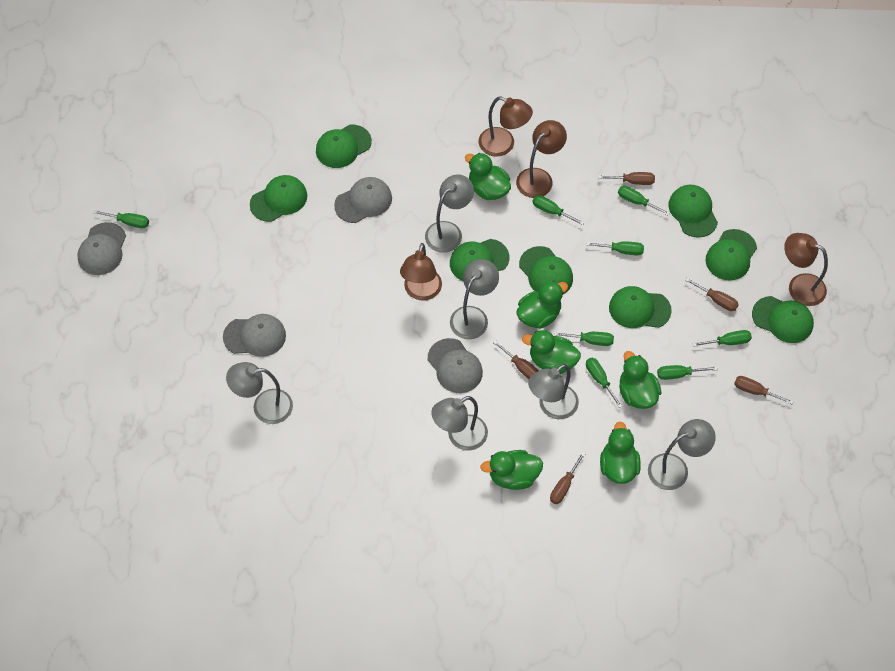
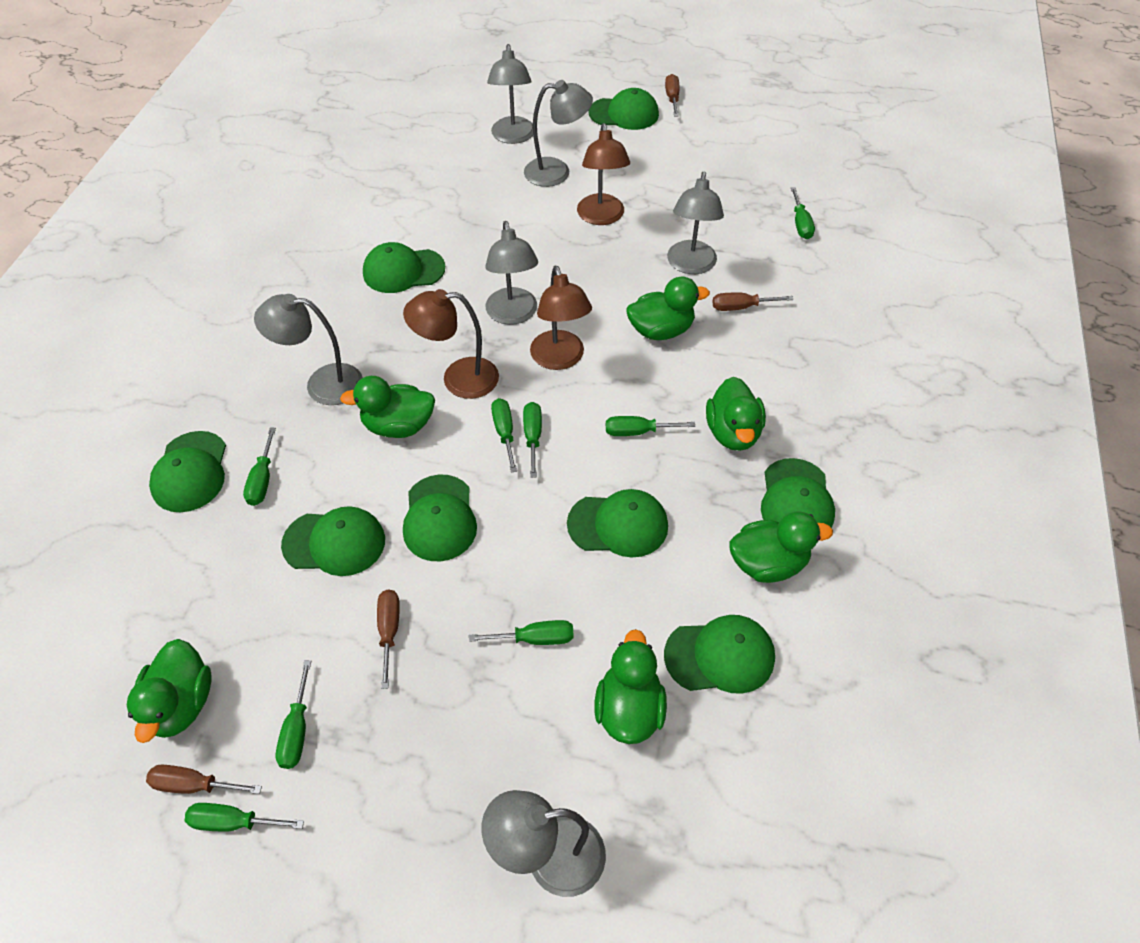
brown lamp: 4 -> 3
brown screwdriver: 5 -> 4
grey cap: 4 -> 0

